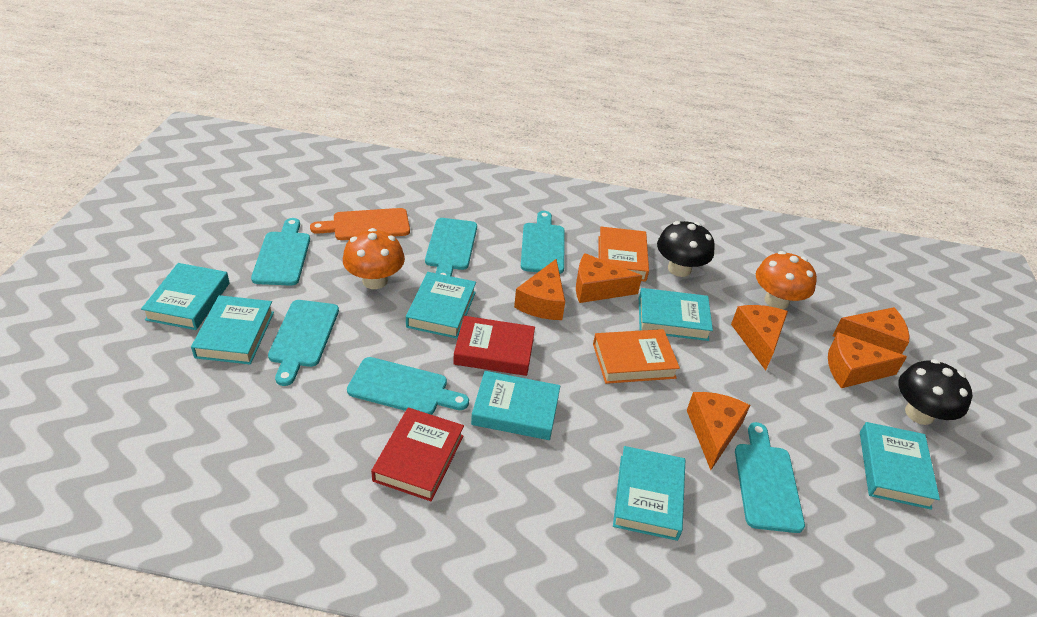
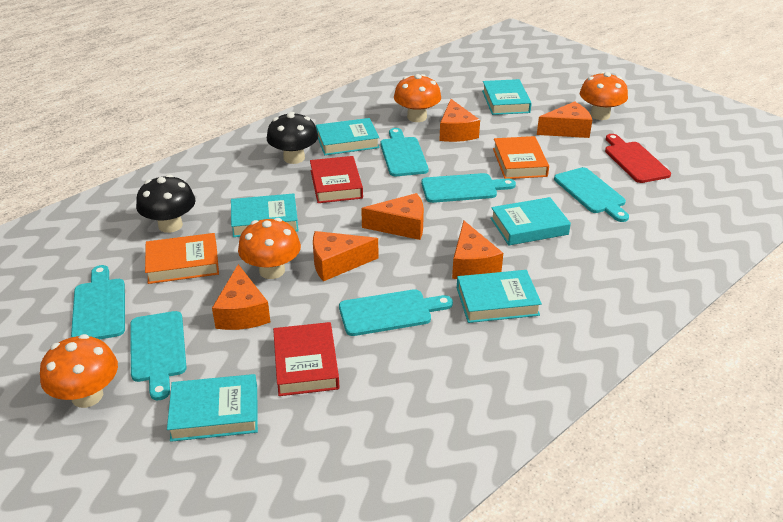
orange cutting board: 1 -> 0
orange mushroom: 2 -> 4
red cutting board: 0 -> 1
turquoise book: 7 -> 6

